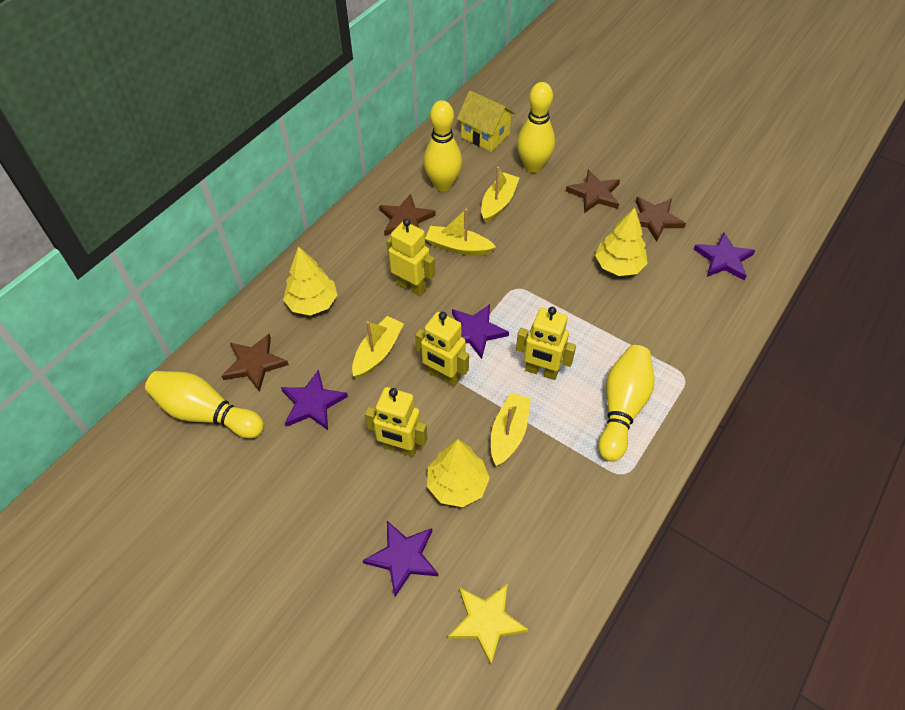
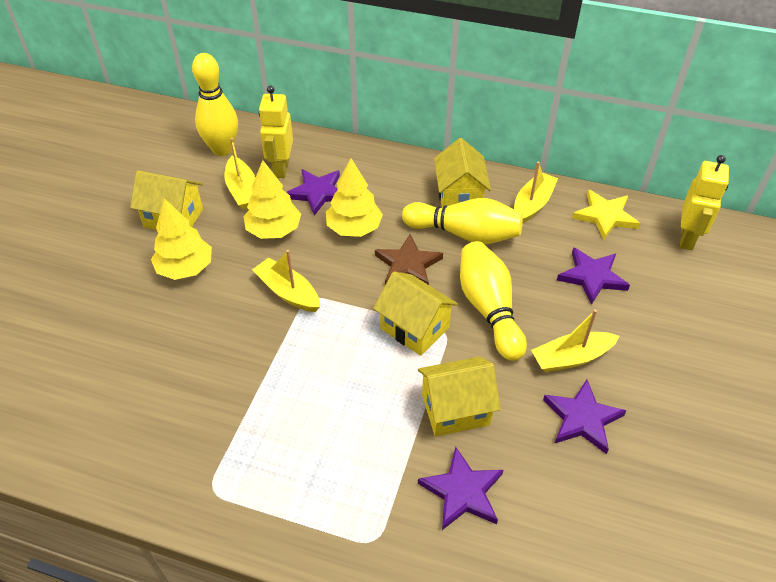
brown star: 4 -> 1
yellow bowling pin: 4 -> 3
yellow house: 1 -> 4
yellow robot: 4 -> 2

